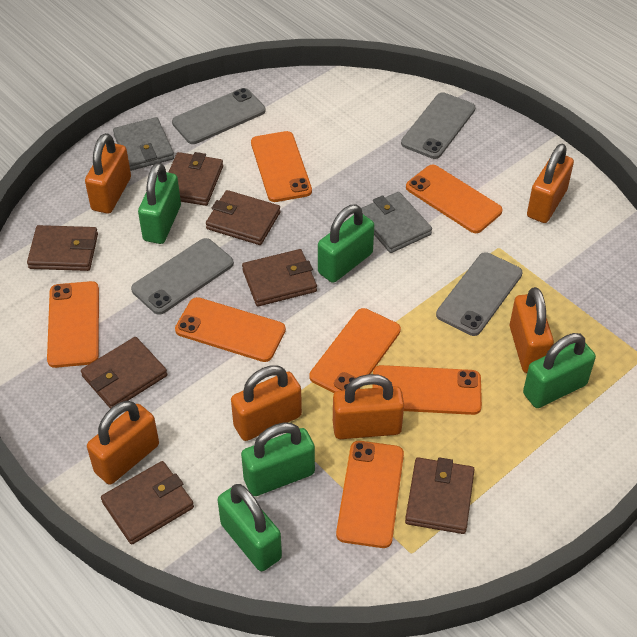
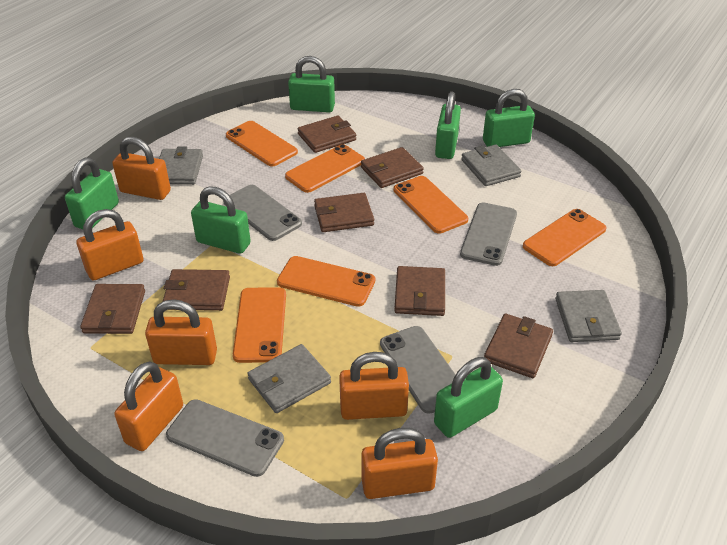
green padlock: 5 -> 6
grey wallet: 2 -> 4
orange phone: 7 -> 6

